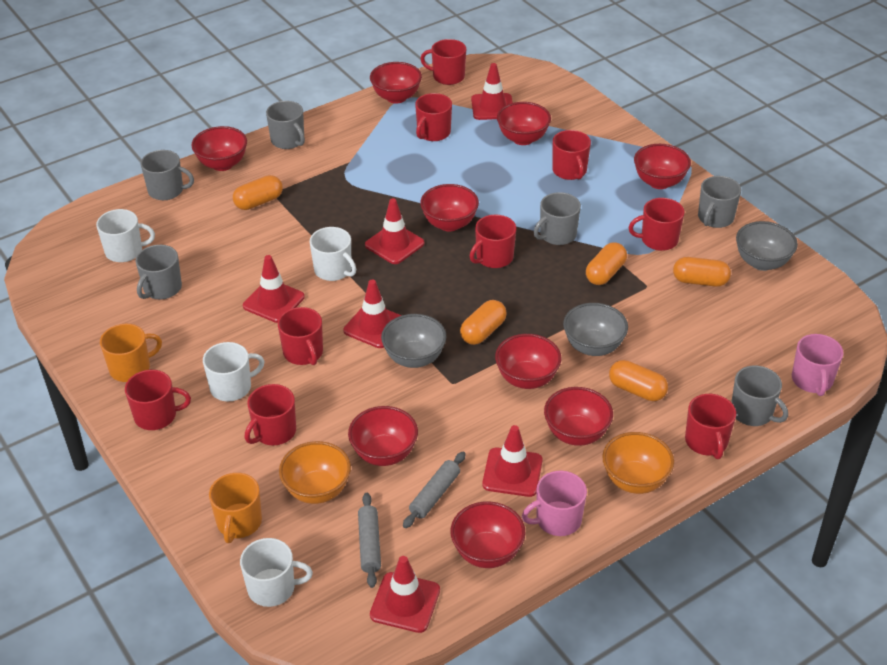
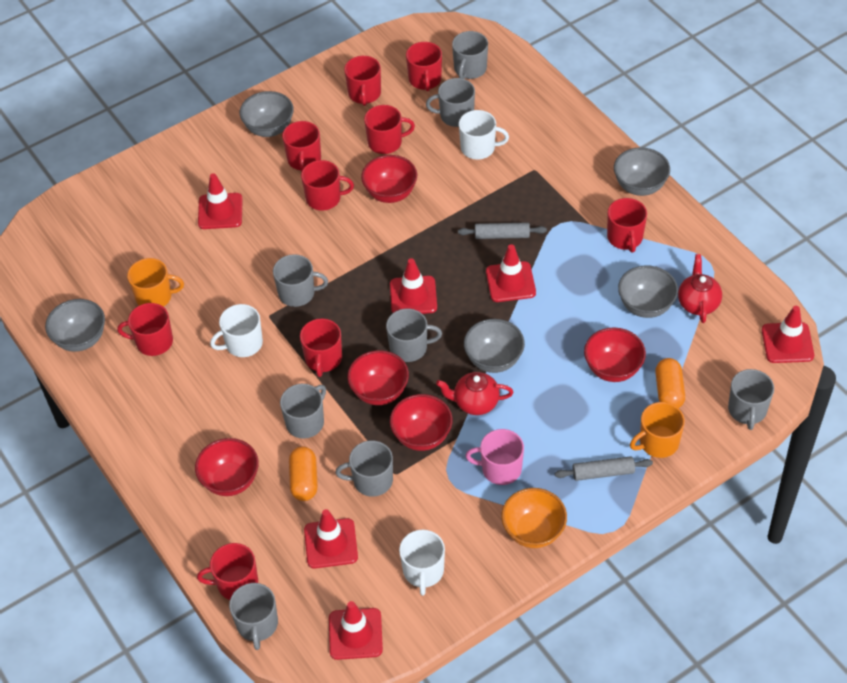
grey bowl: 3 -> 5
grey mug: 6 -> 8
orange bowl: 2 -> 1
orange capsule: 5 -> 2
pink mug: 2 -> 1
red bowl: 9 -> 5
red teapot: 0 -> 2
white mug: 4 -> 3

